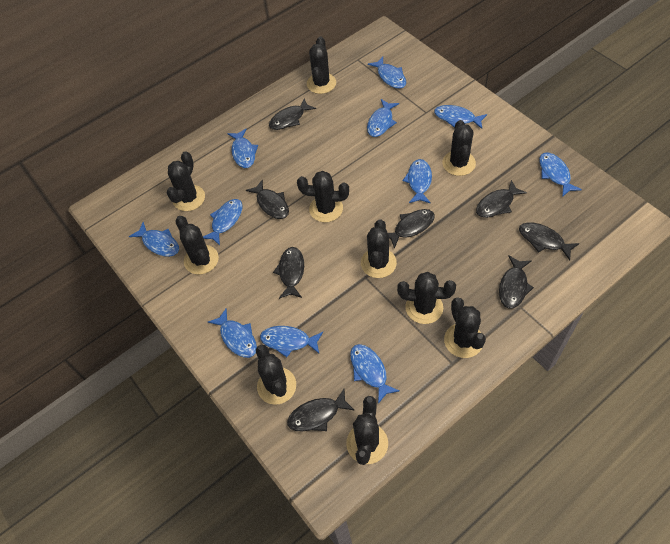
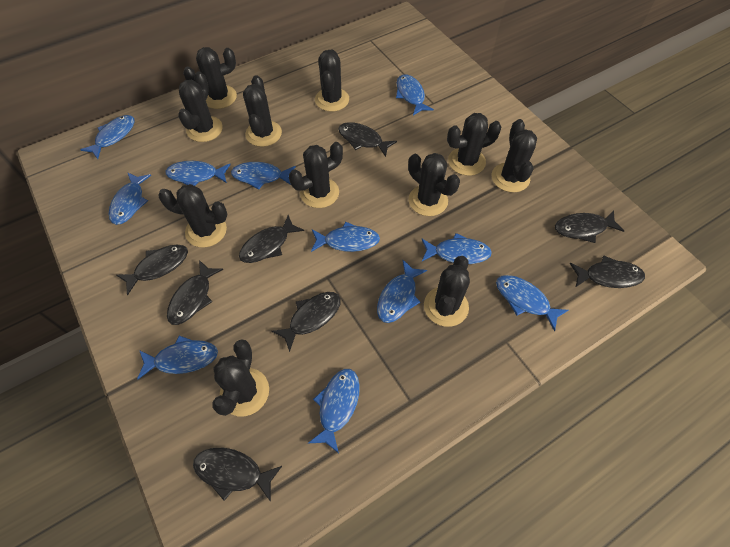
black cactus: 10 -> 11

